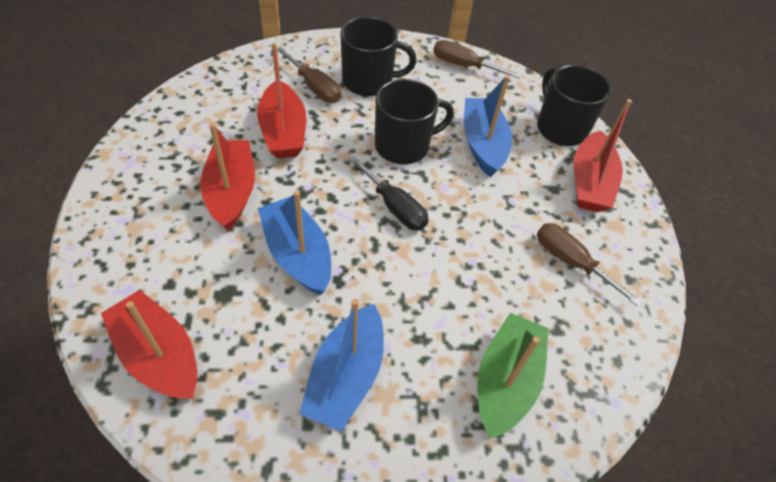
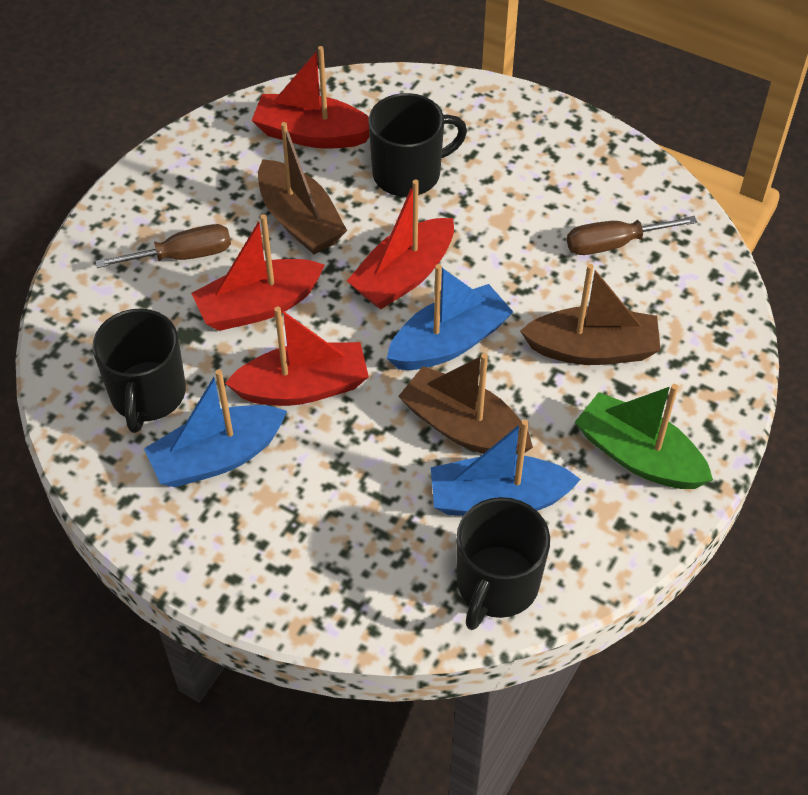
black screwdriver: 1 -> 0
brown boat: 0 -> 3
brown screwdriver: 3 -> 2

